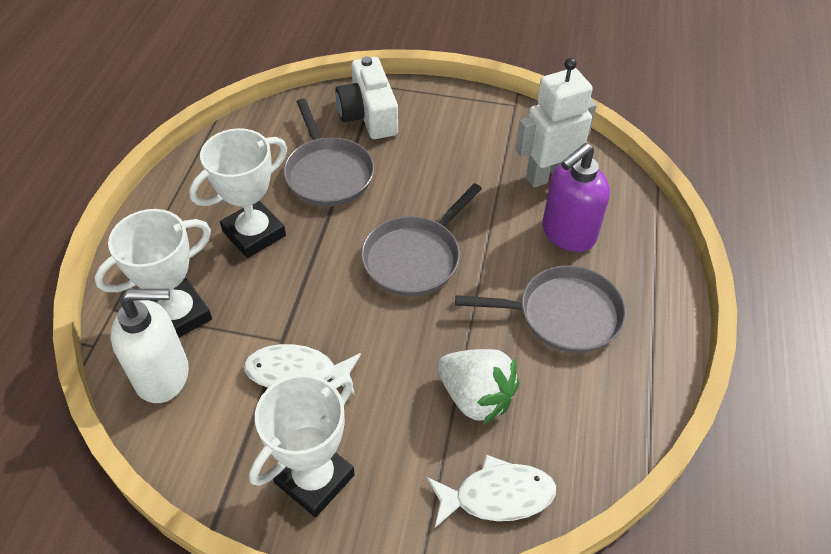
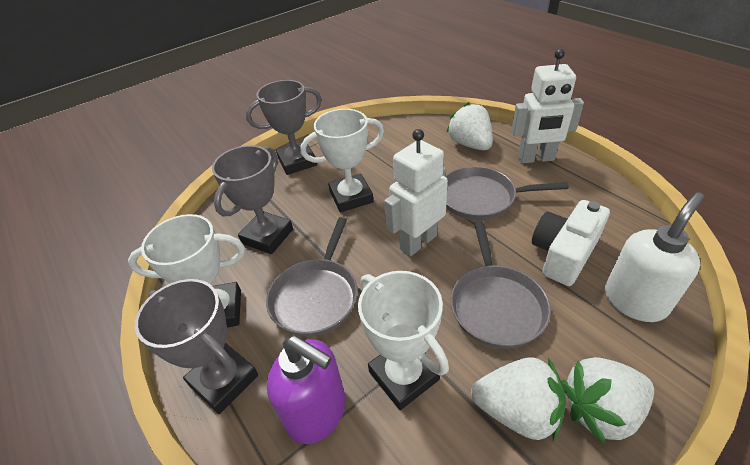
grey trophy: 0 -> 3
white fish: 2 -> 0
white robot: 1 -> 2
white strawberry: 1 -> 3

